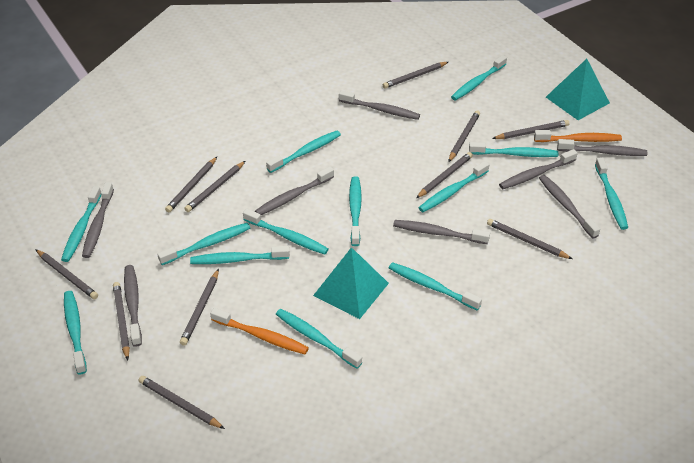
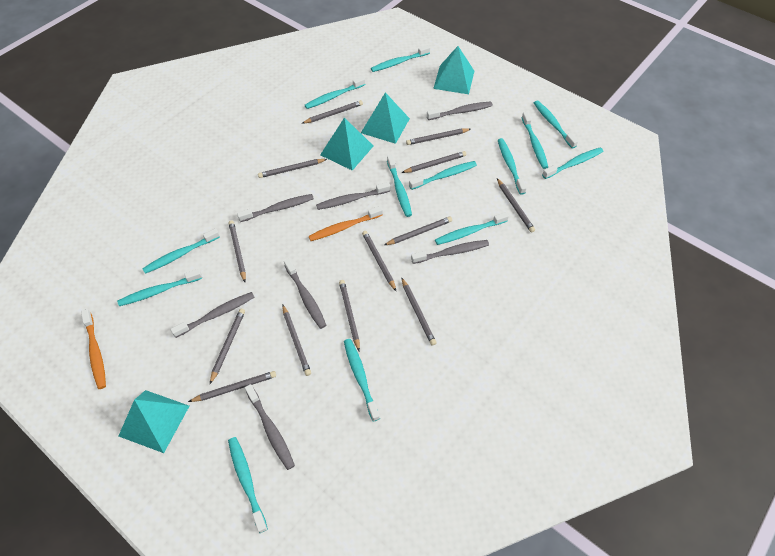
grey pencil: 11 -> 13
grey toothbrush: 8 -> 7
turquoise pyramid: 2 -> 4

